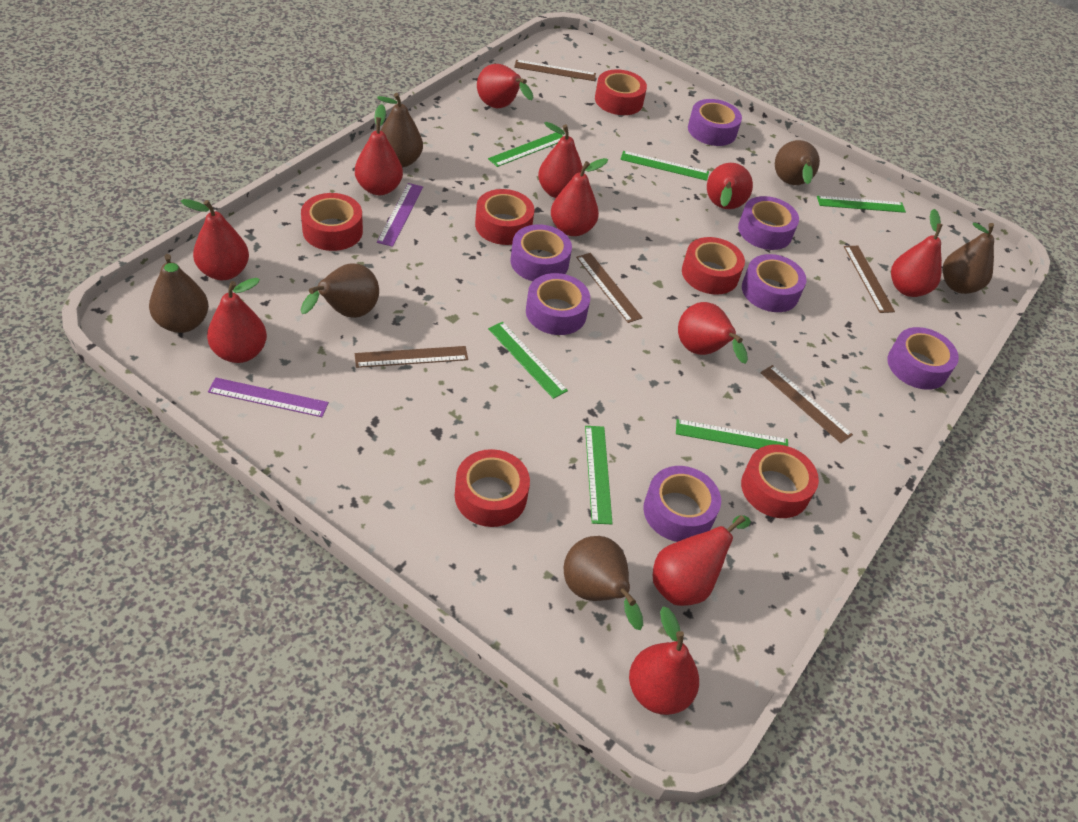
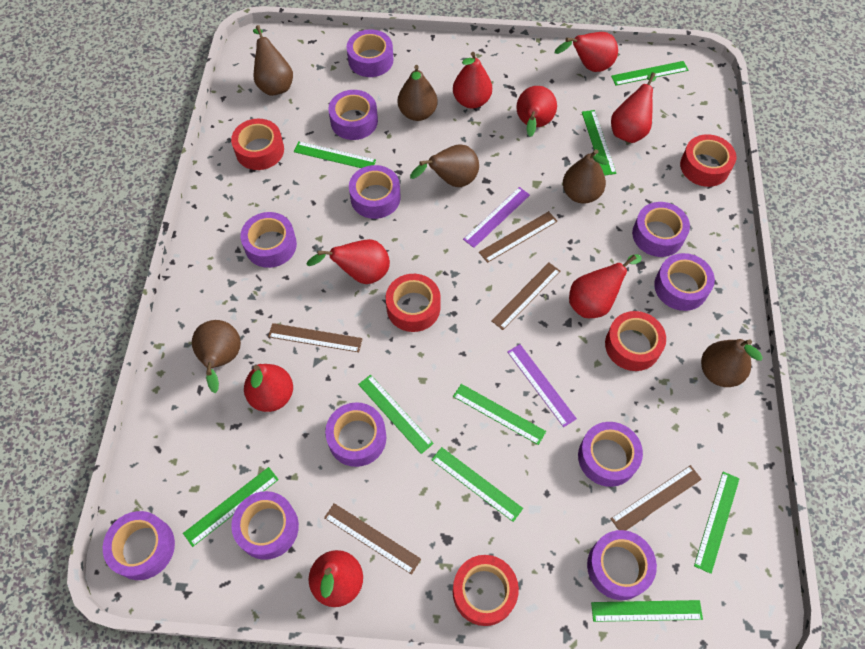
green ruler: 6 -> 9
purple tape: 7 -> 11
red pear: 11 -> 8
red tape: 6 -> 5

